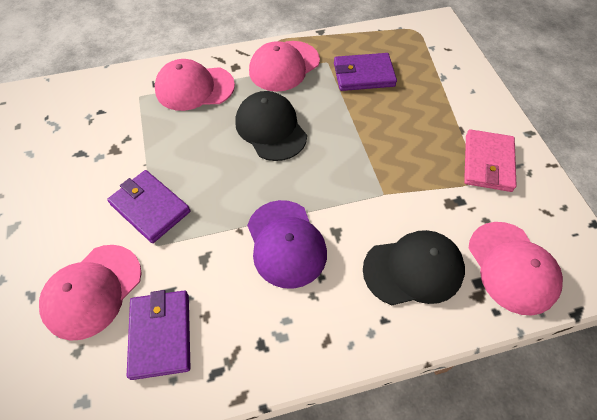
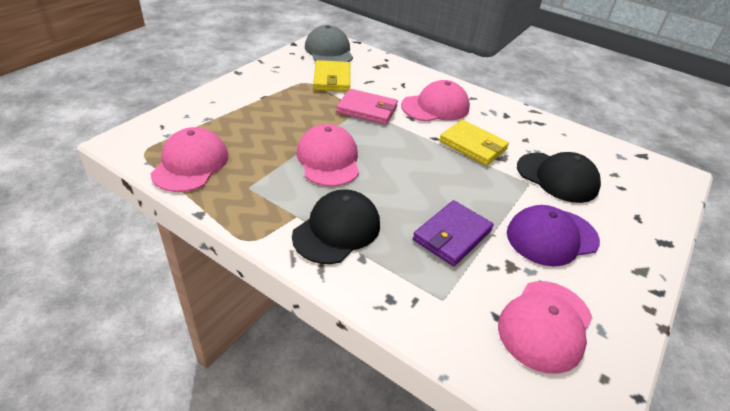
grey cap: 0 -> 1
purple wallet: 3 -> 1
yellow wallet: 0 -> 2

